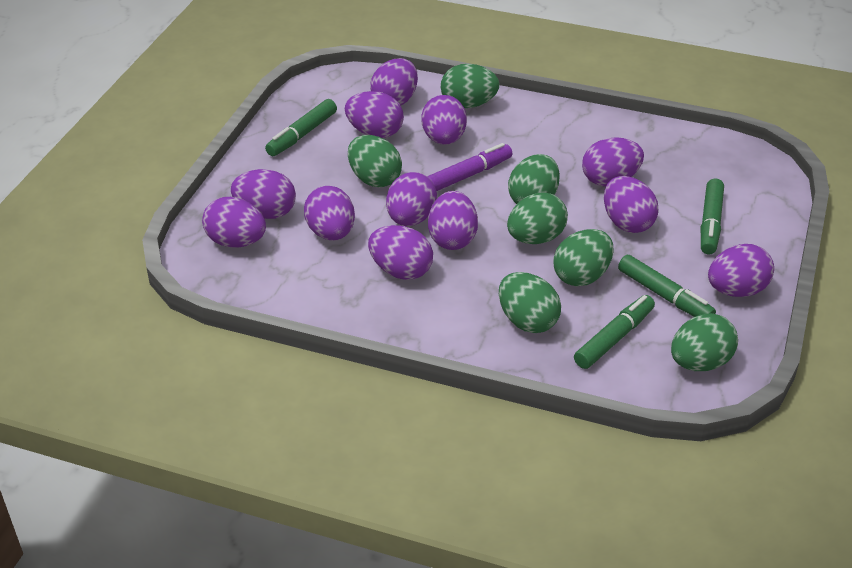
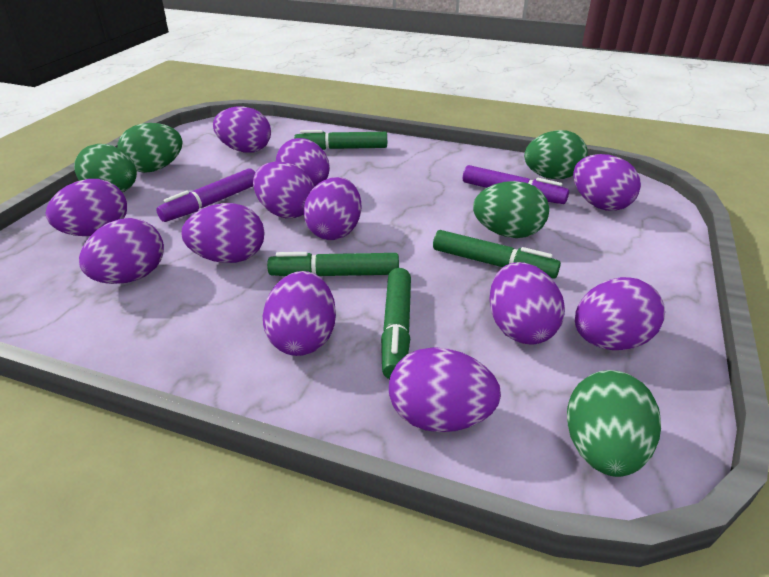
green egg: 7 -> 5
purple marker: 1 -> 2

